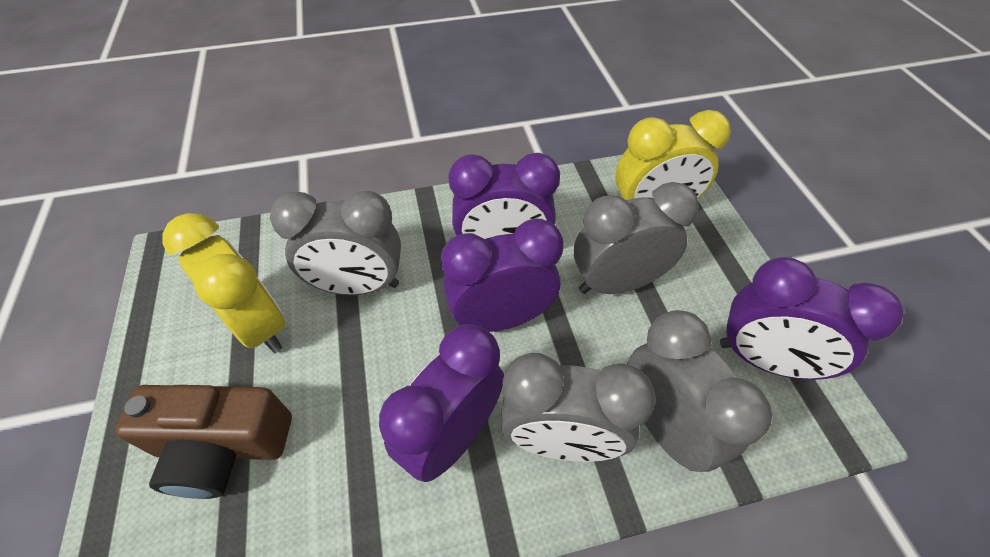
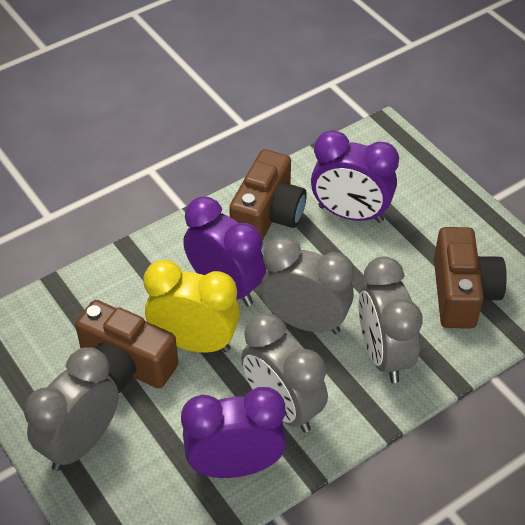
brown camera: 1 -> 3
purple clock: 4 -> 3
yellow clock: 2 -> 1

